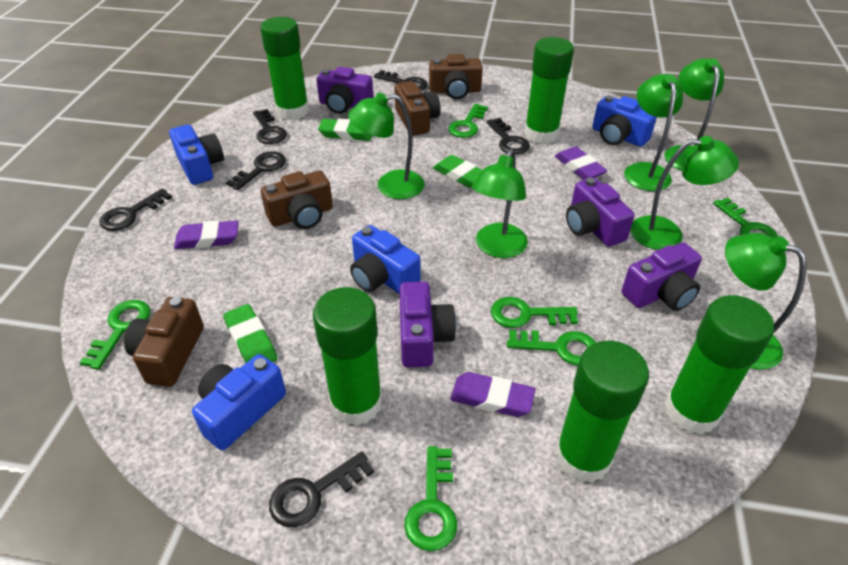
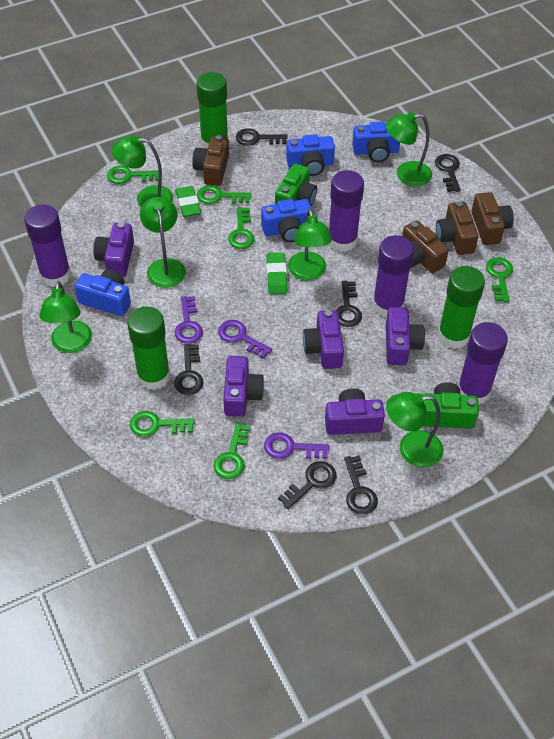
green camera: 0 -> 2
green eraser: 3 -> 2
green glue stick: 5 -> 3
purple camera: 4 -> 5
purple eraser: 3 -> 0
purple glue stick: 0 -> 4
purple key: 0 -> 3

